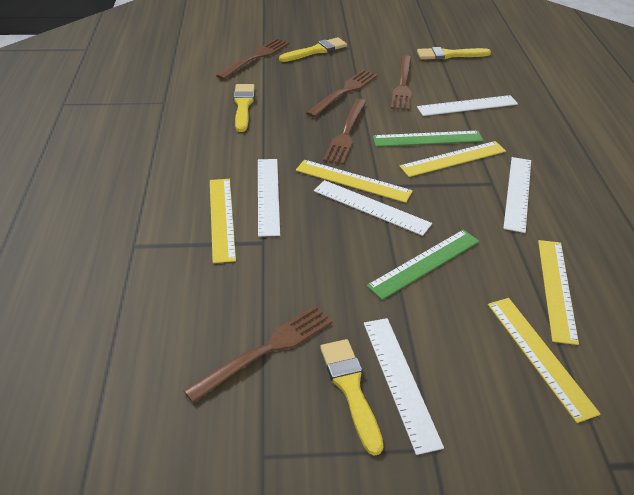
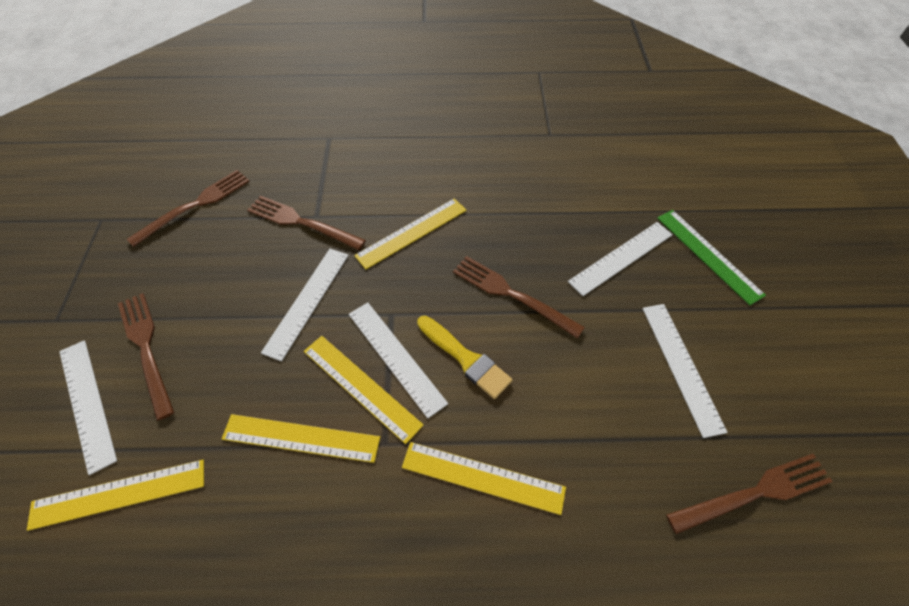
green ruler: 2 -> 1
yellow brush: 4 -> 1

